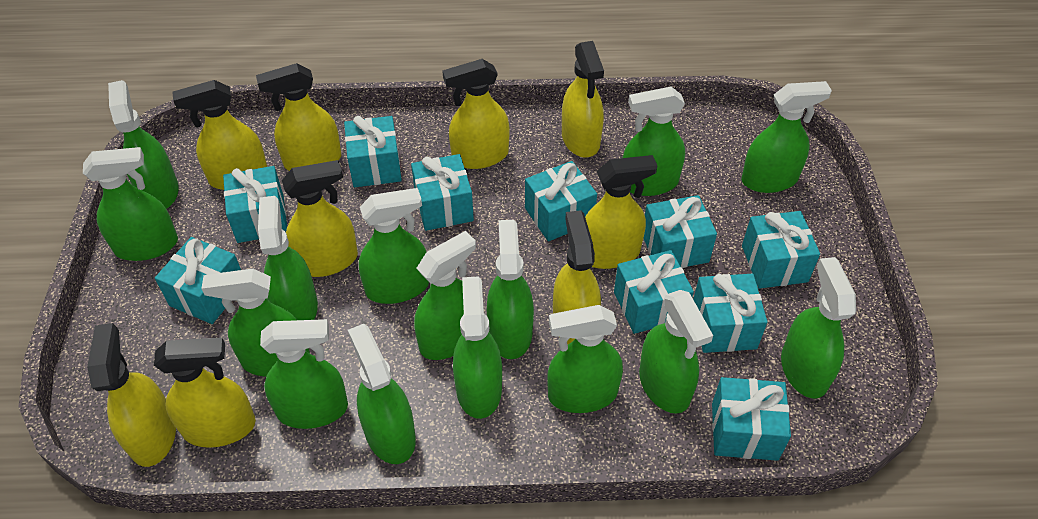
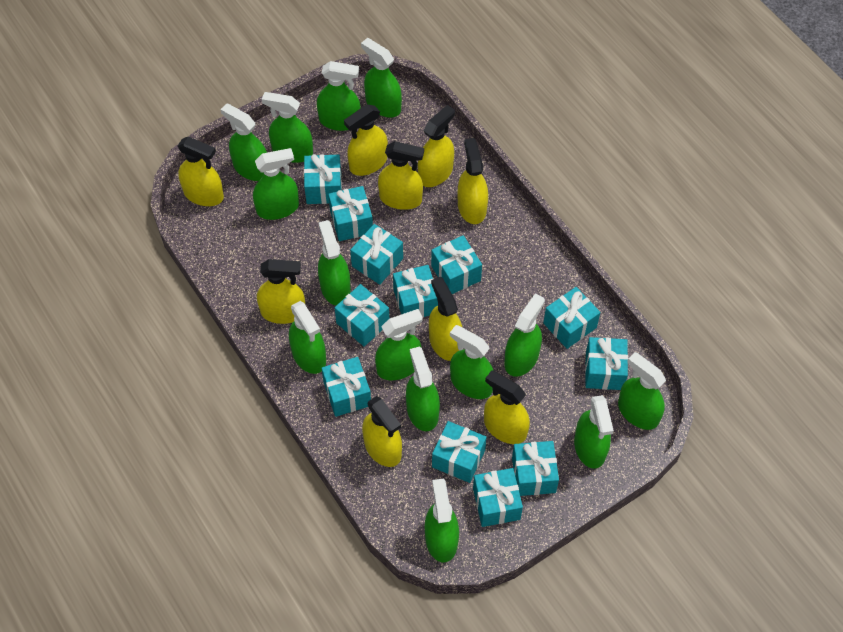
green spray bottle: 15 -> 14
turquoise gift: 10 -> 12

